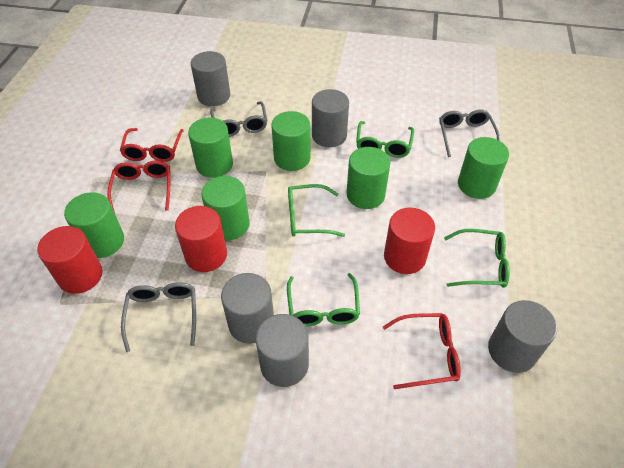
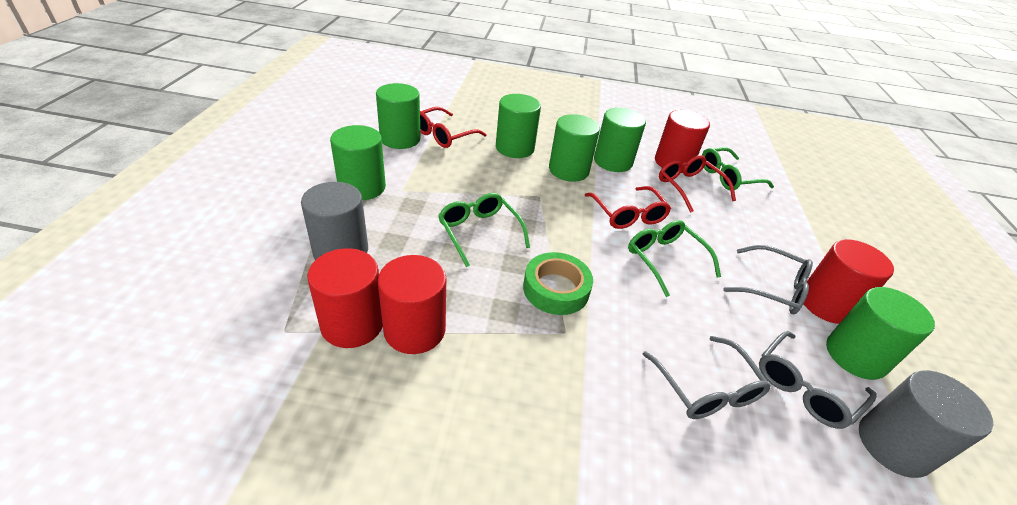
green glasses: 4 -> 3
green tape: 0 -> 1
grey cylinder: 5 -> 2
red cylinder: 3 -> 4

